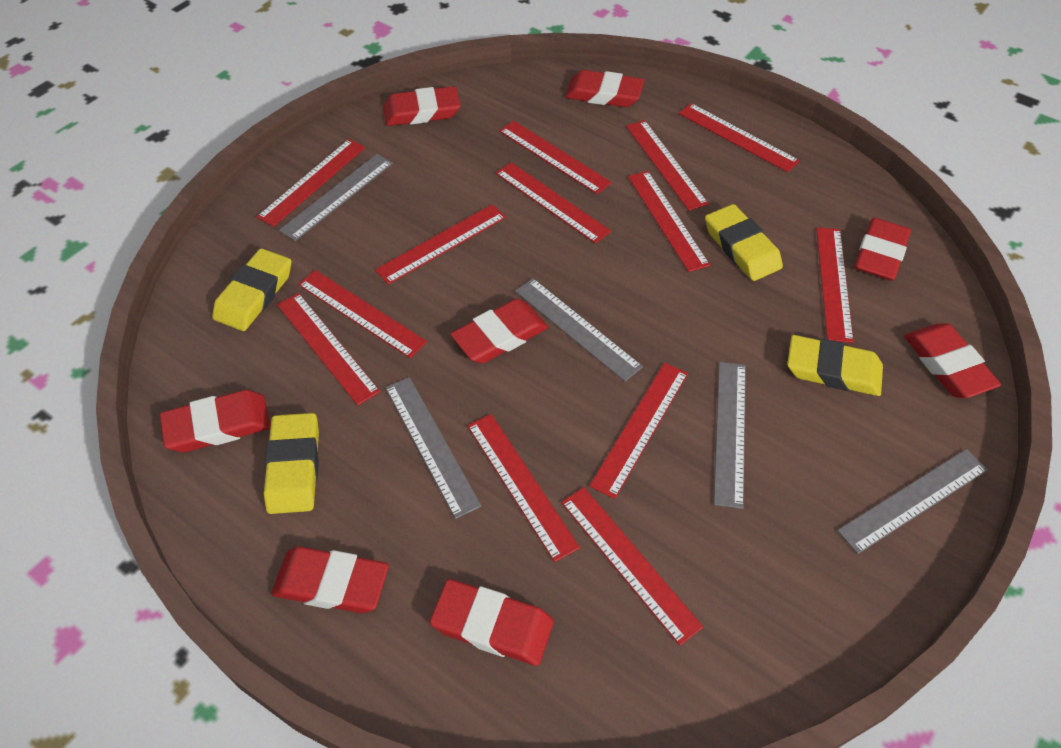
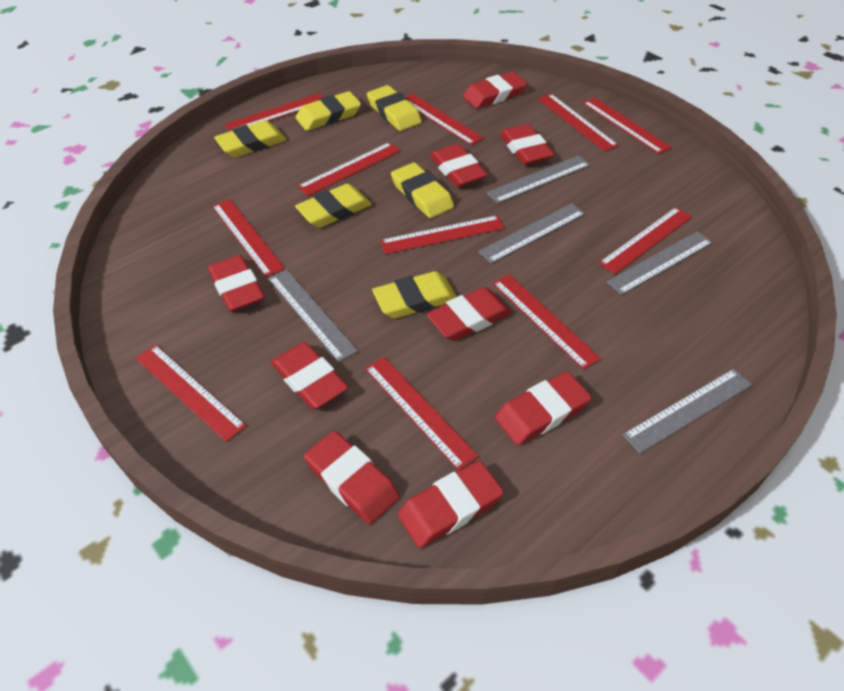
red eraser: 8 -> 9
red ruler: 13 -> 11
yellow eraser: 4 -> 6

